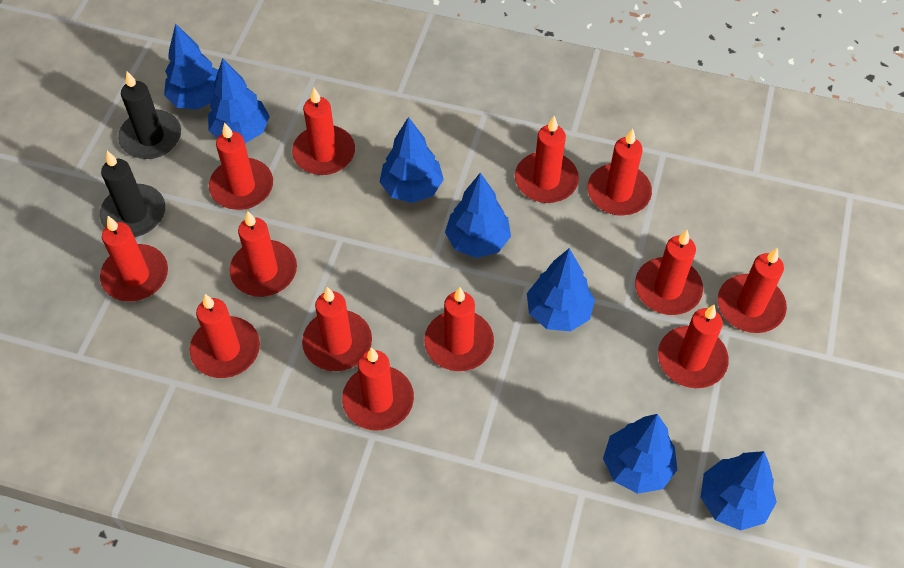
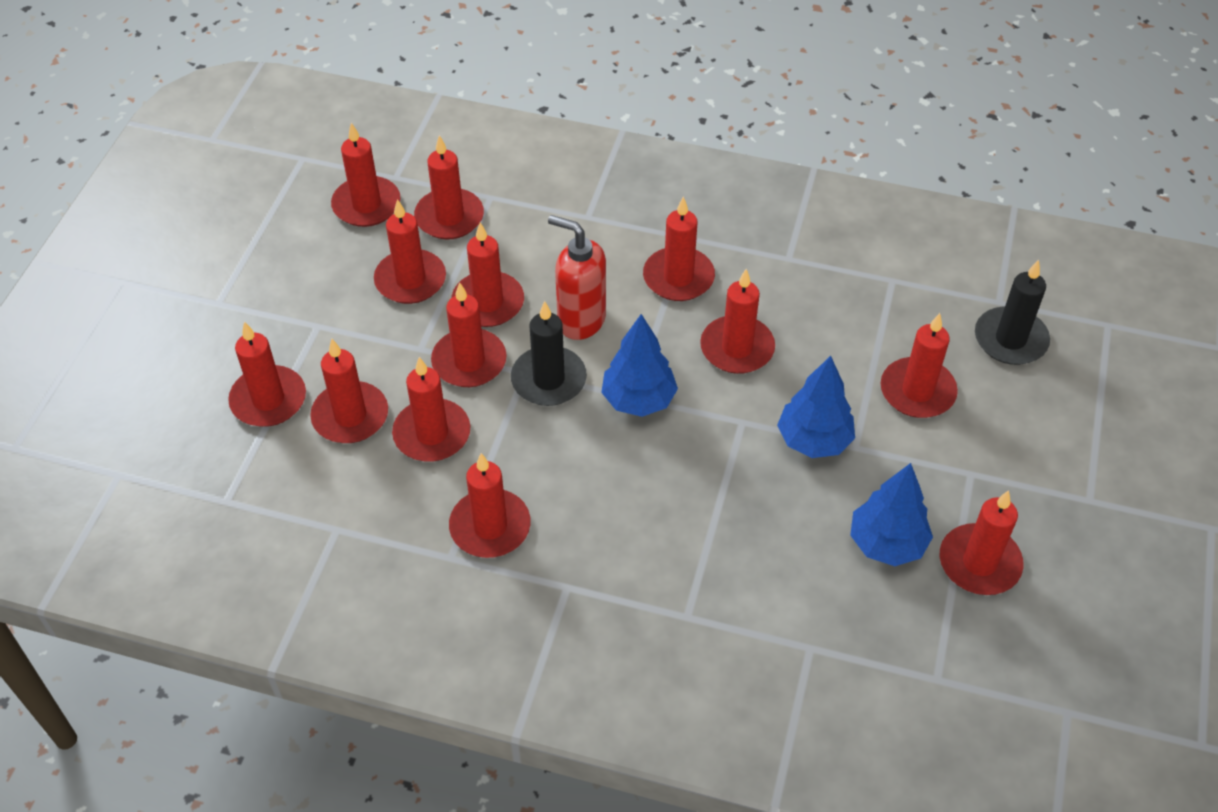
blue tree: 7 -> 3
red soap dispenser: 0 -> 1

